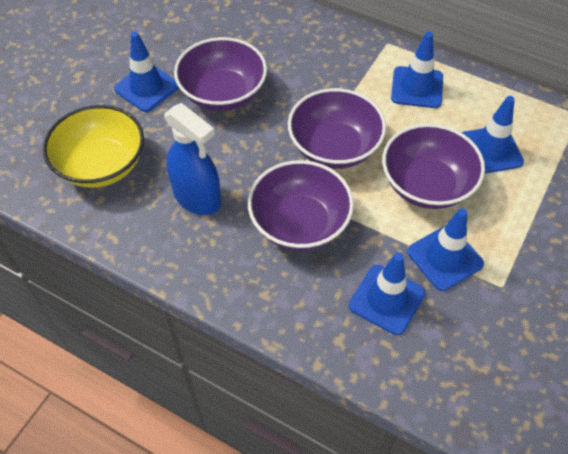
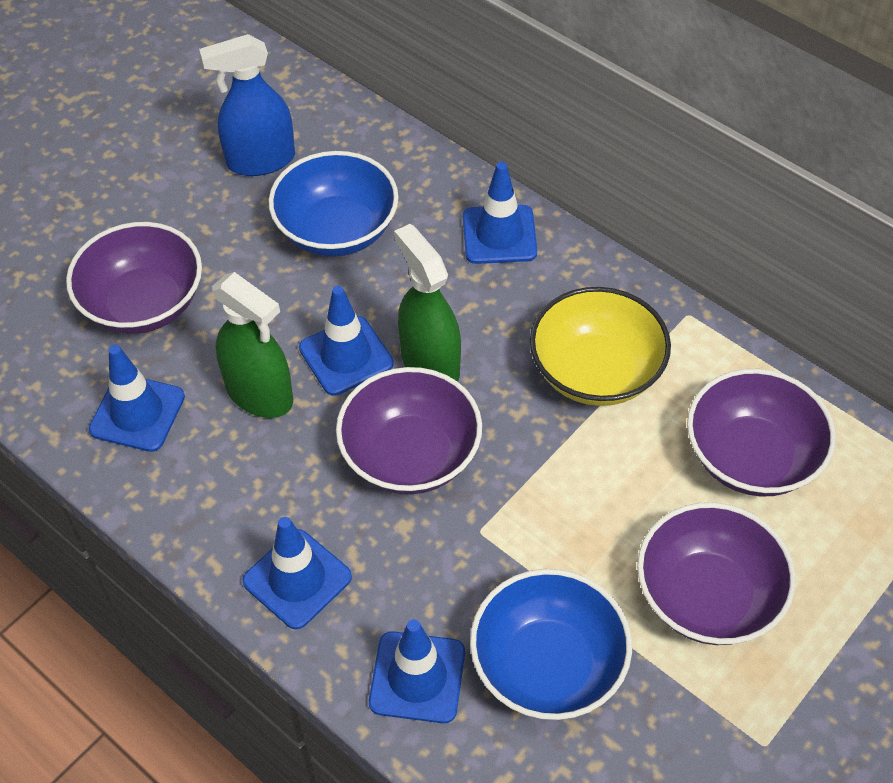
blue bowl: 0 -> 2
green spray bottle: 0 -> 2

